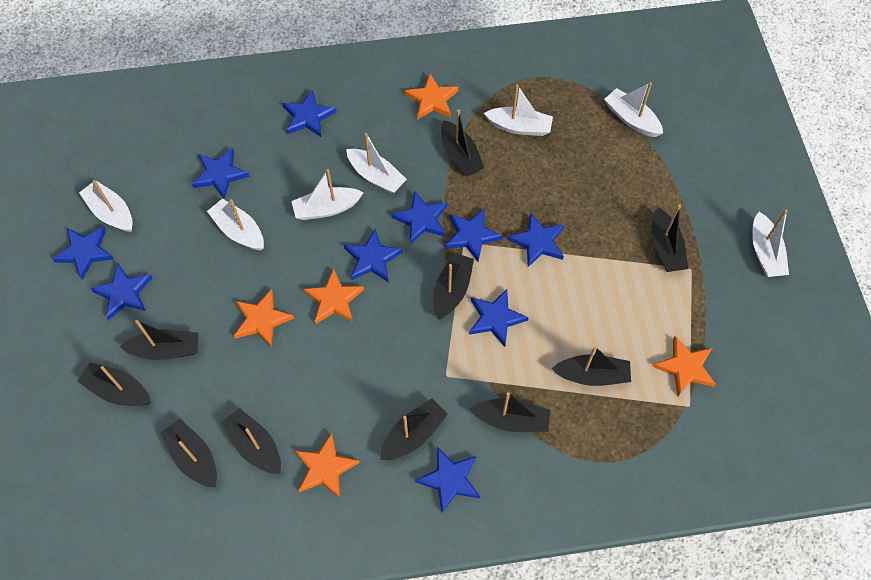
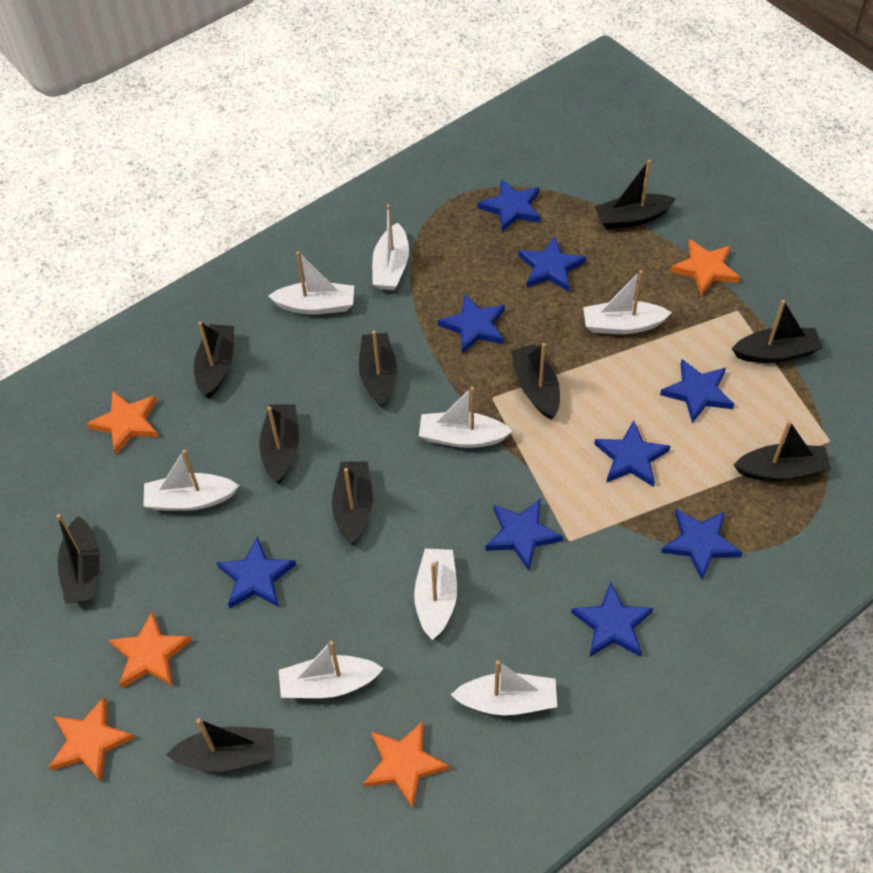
blue star: 10 -> 9
white boat: 7 -> 8

